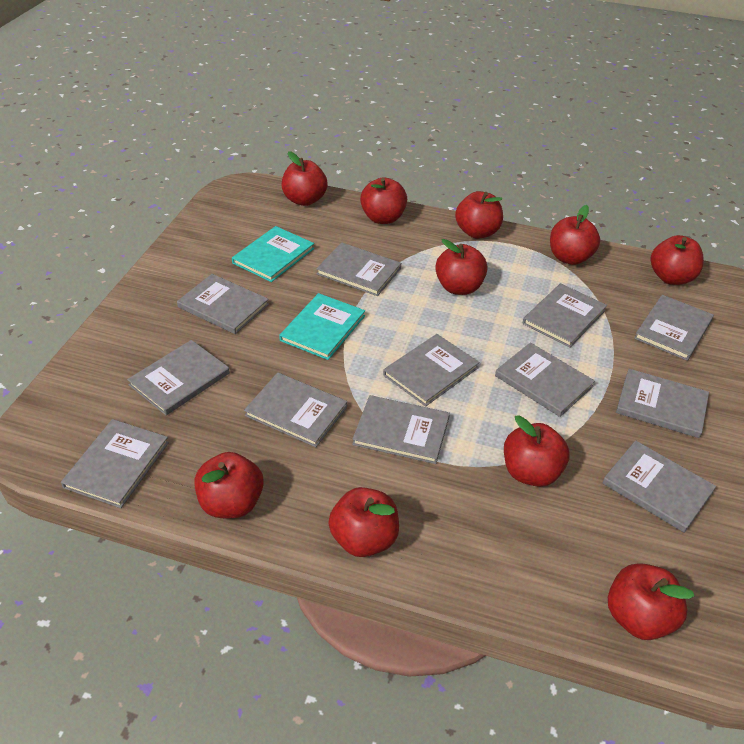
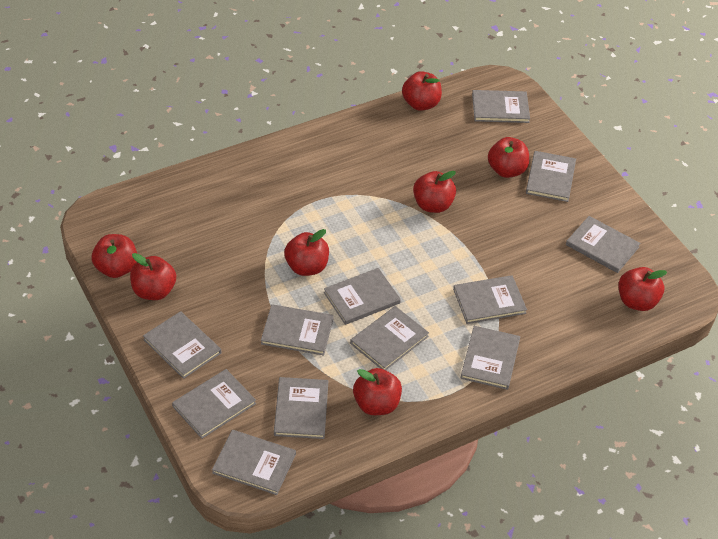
red apple: 10 -> 8
turquoise book: 2 -> 0

